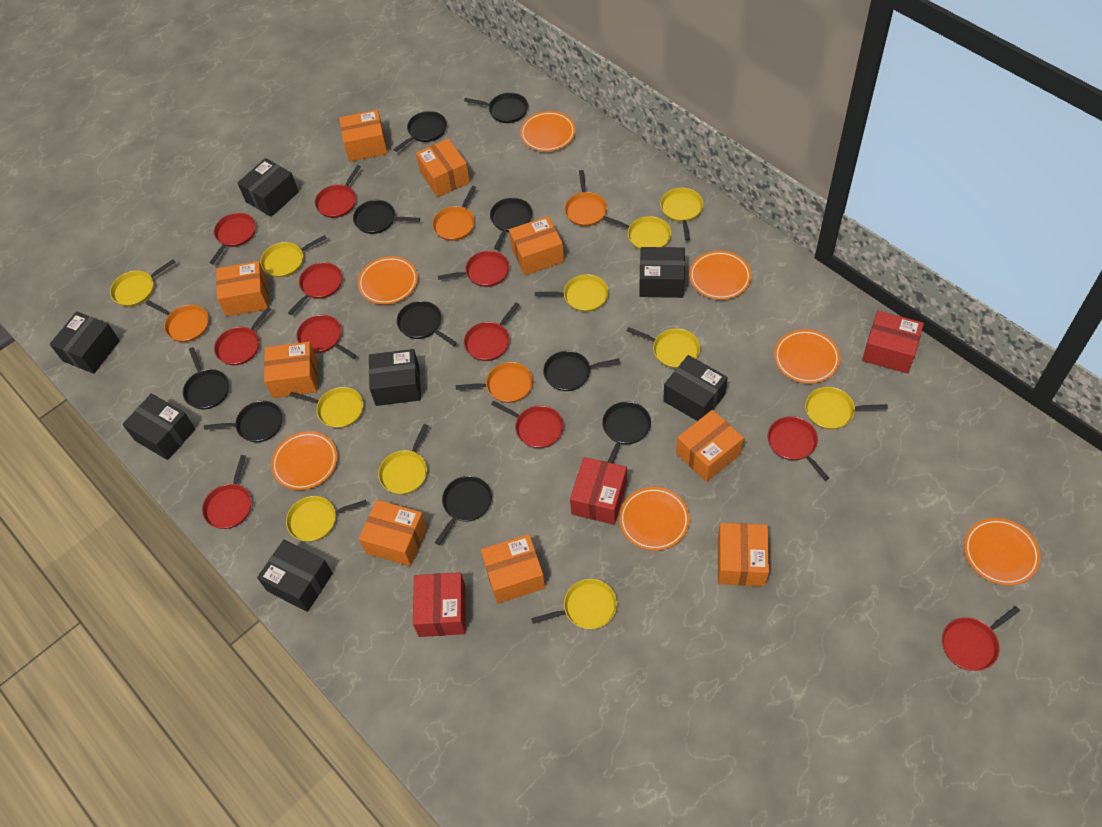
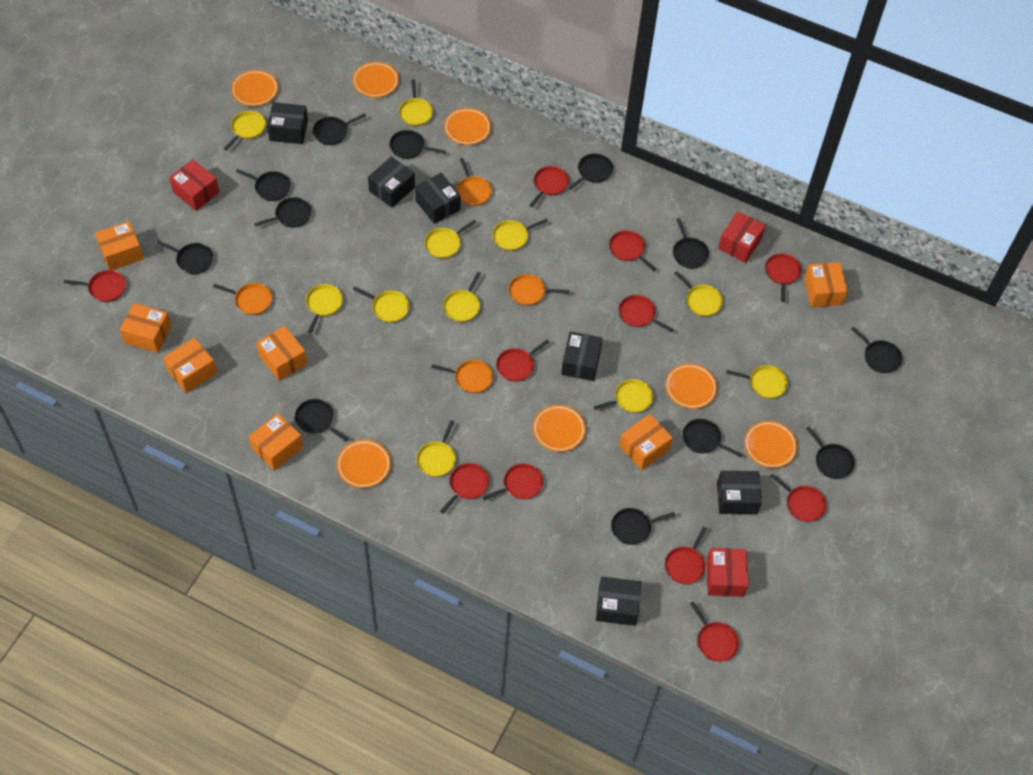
black box: 7 -> 6
black pan: 10 -> 12
orange box: 9 -> 7

